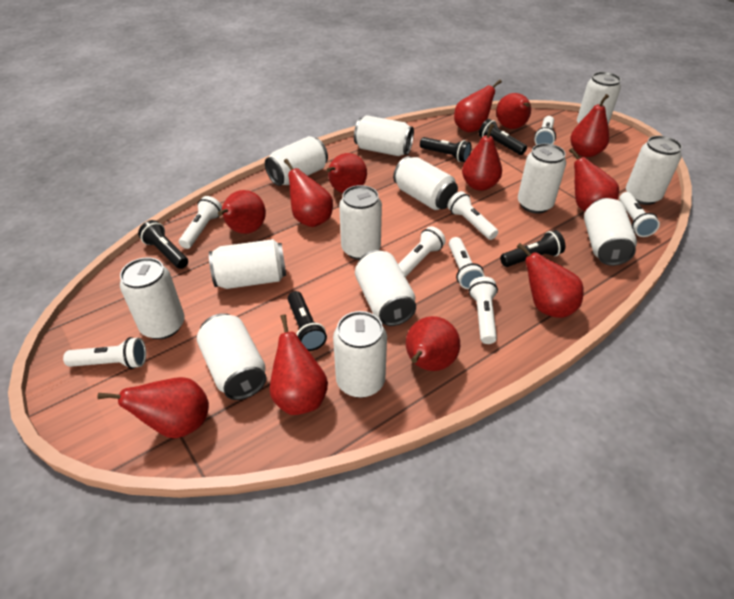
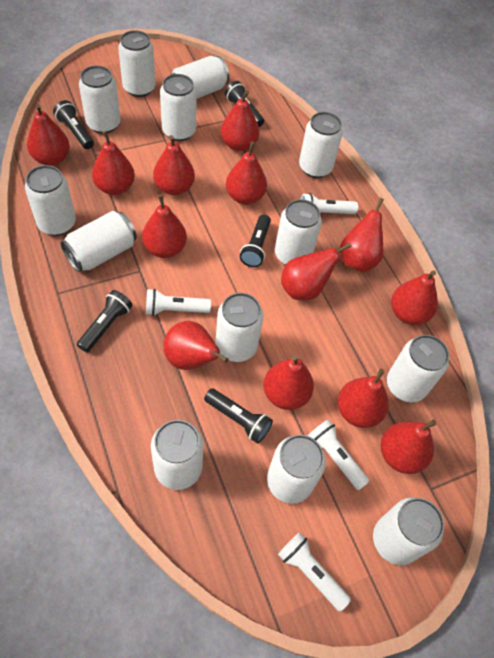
red pear: 12 -> 13
white flashlight: 8 -> 4

